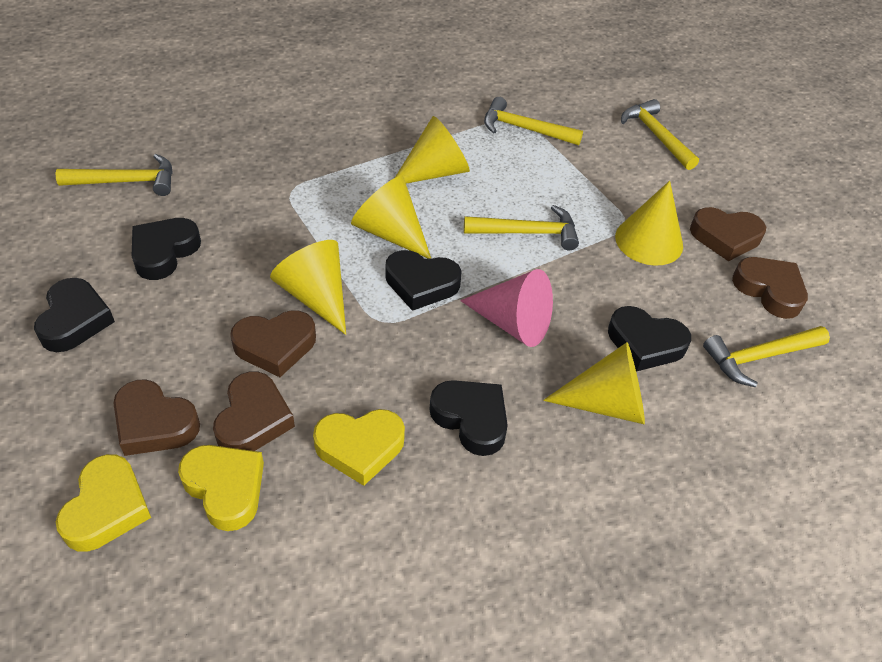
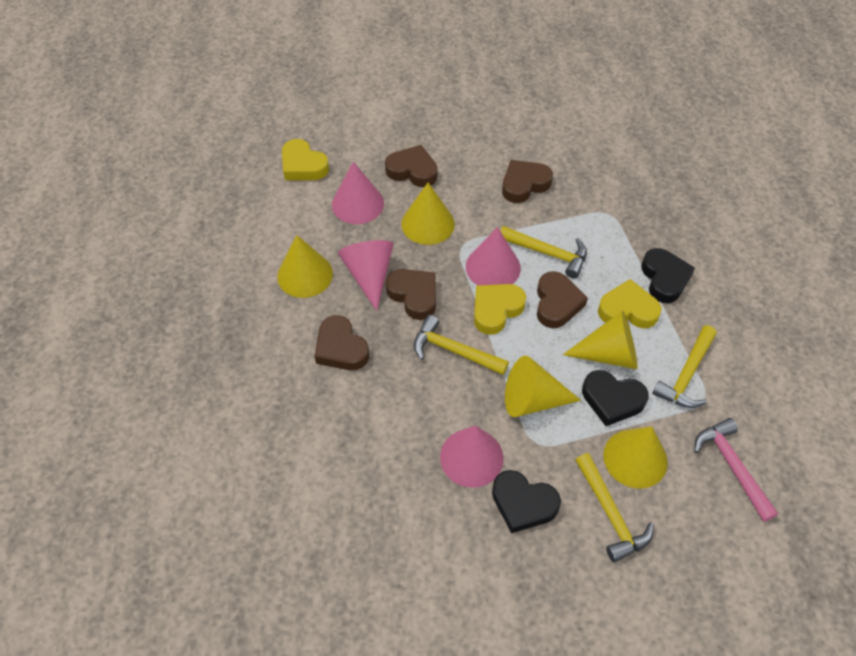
black heart: 5 -> 3
pink cone: 1 -> 4
pink hammer: 0 -> 1
yellow hammer: 5 -> 4

